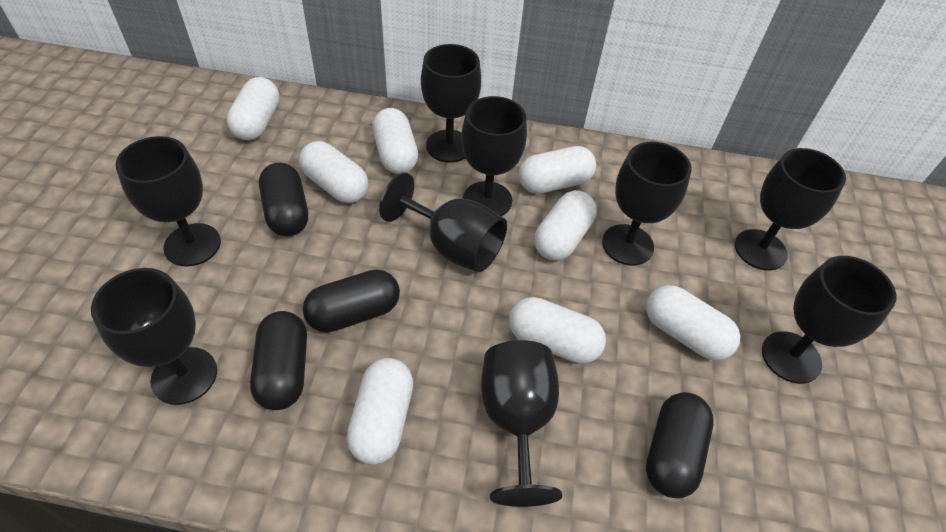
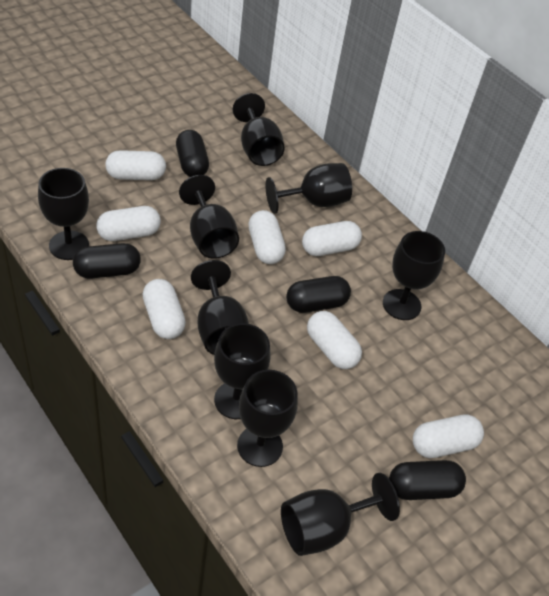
white capsule: 8 -> 7

